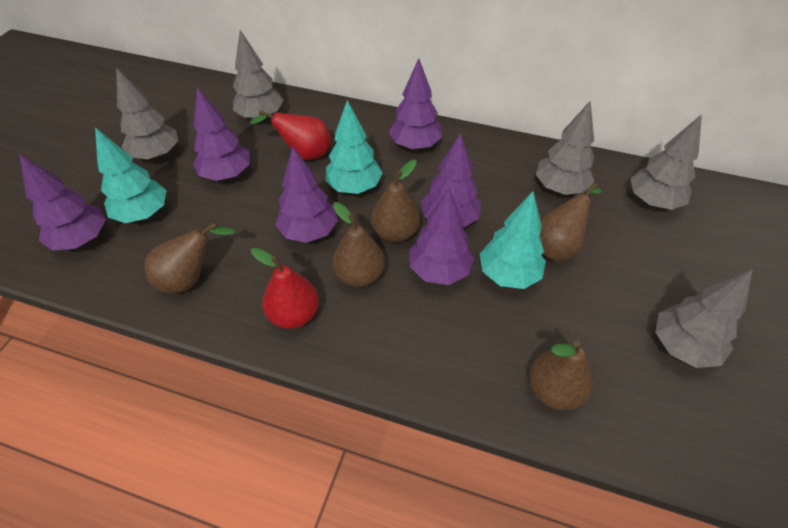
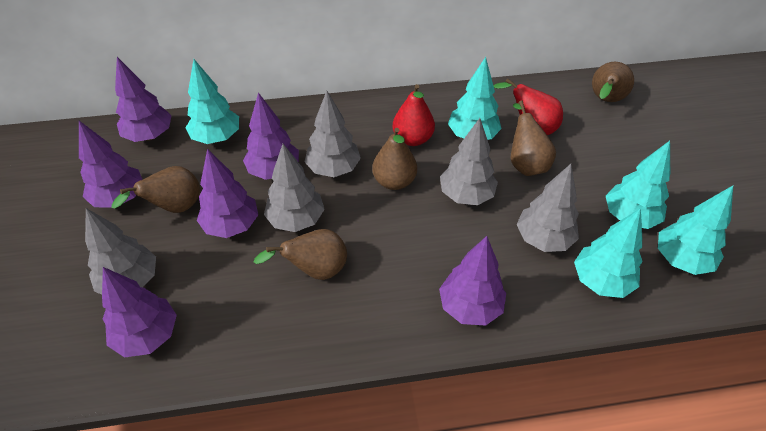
turquoise tree: 3 -> 5

